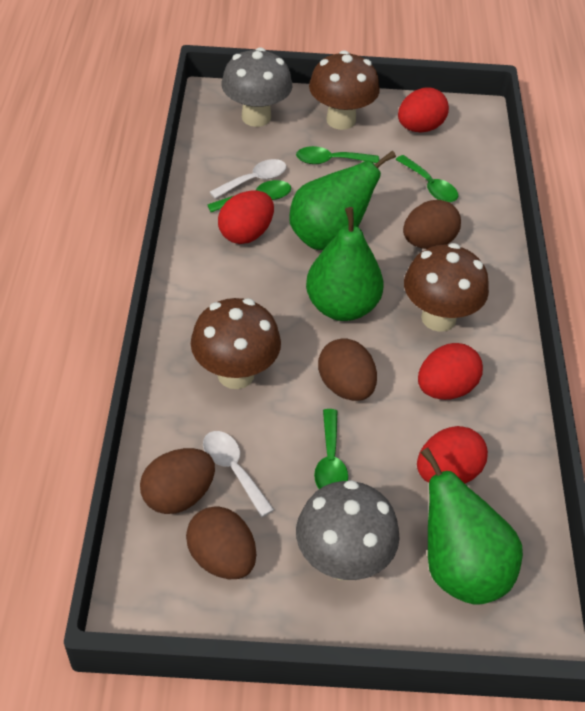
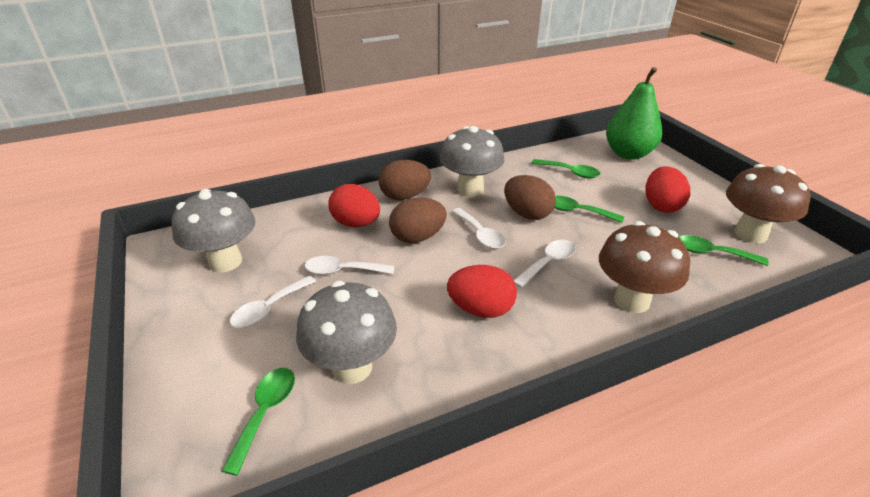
brown egg: 4 -> 3
brown mushroom: 3 -> 2
green pear: 3 -> 1
grey mushroom: 2 -> 3
red egg: 4 -> 3
white spoon: 2 -> 4

